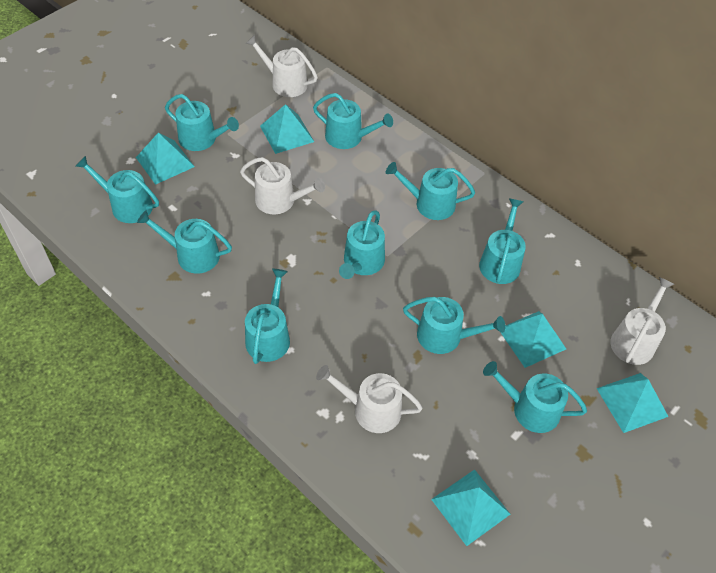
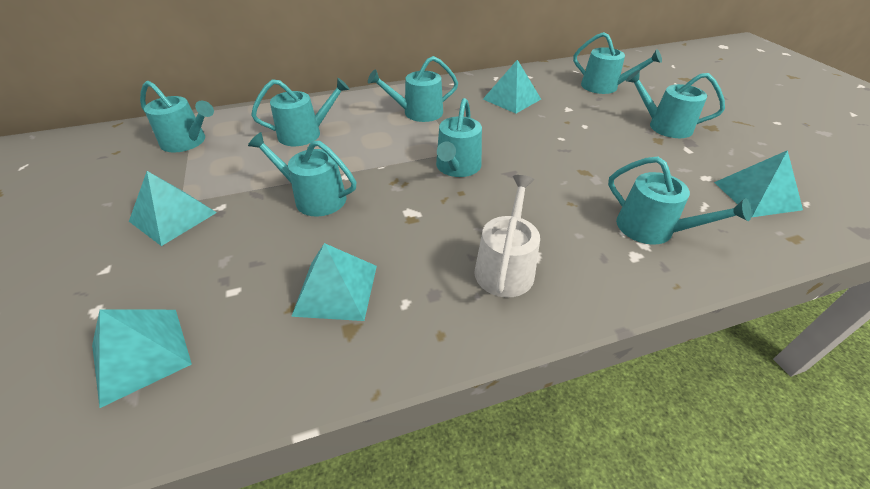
turquoise watering can: 10 -> 8
white watering can: 4 -> 1

